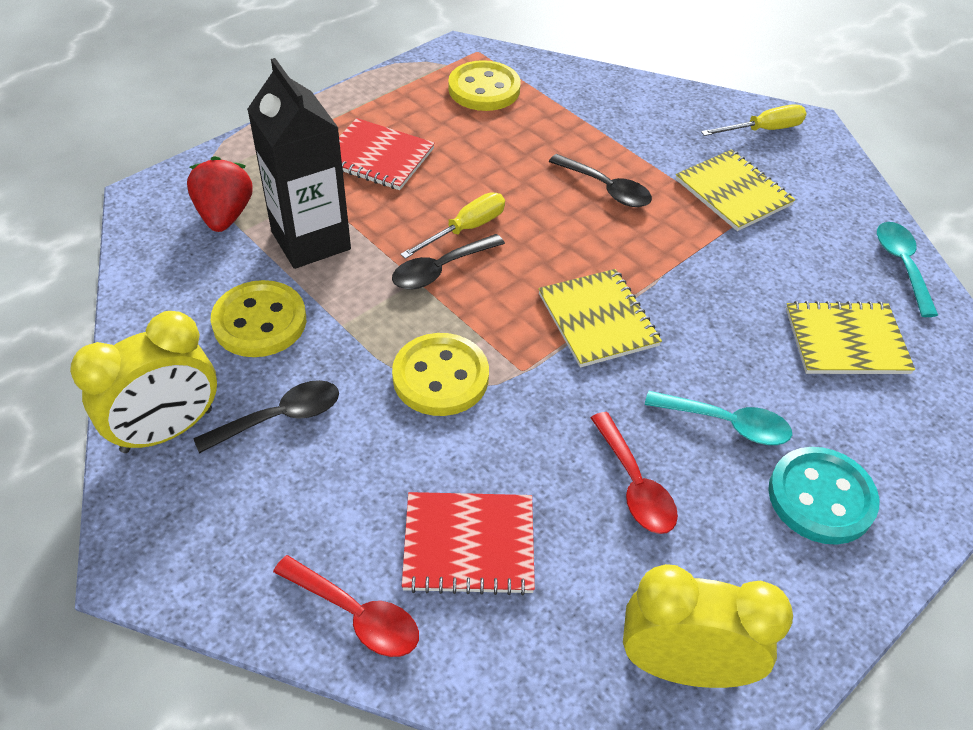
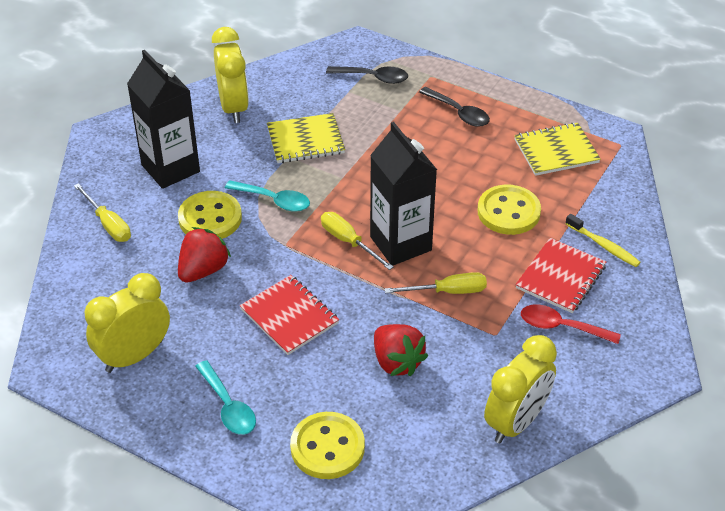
black carton: 1 -> 2
black spoon: 3 -> 2
red spoon: 2 -> 1
red strawberry: 1 -> 2
turquoise button: 1 -> 0
yellow clock: 2 -> 3
yellow notebook: 3 -> 2
yellow screwdriver: 2 -> 3
yellow toothbrush: 0 -> 1

